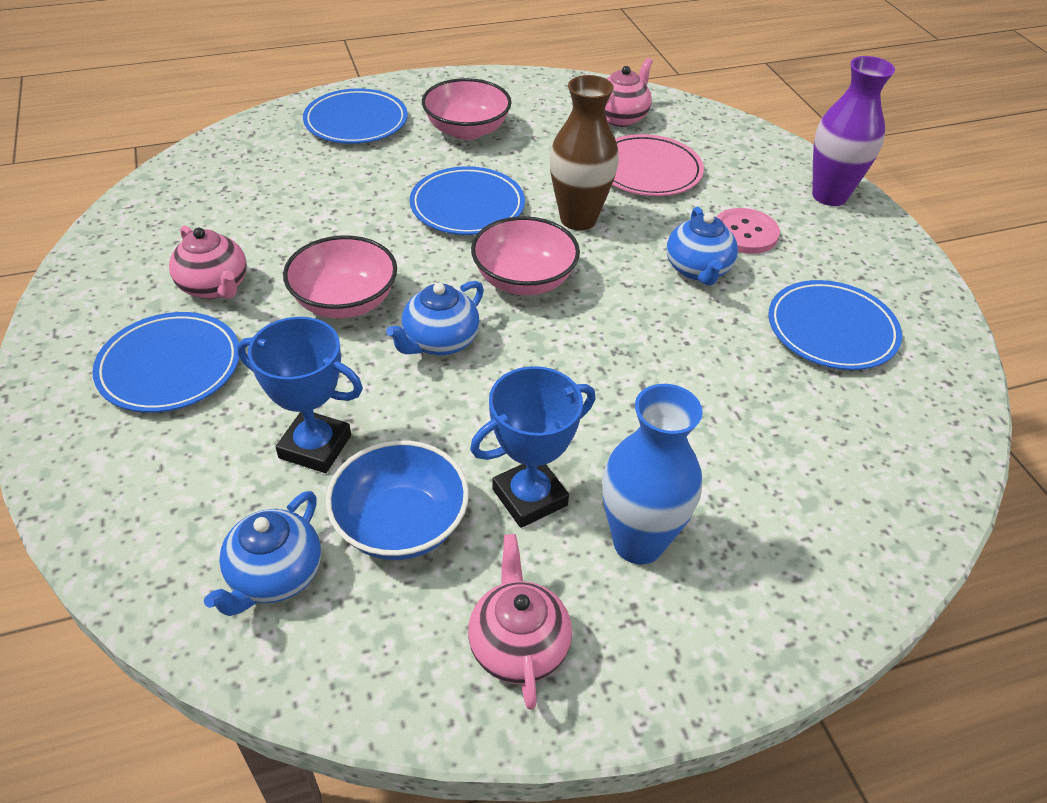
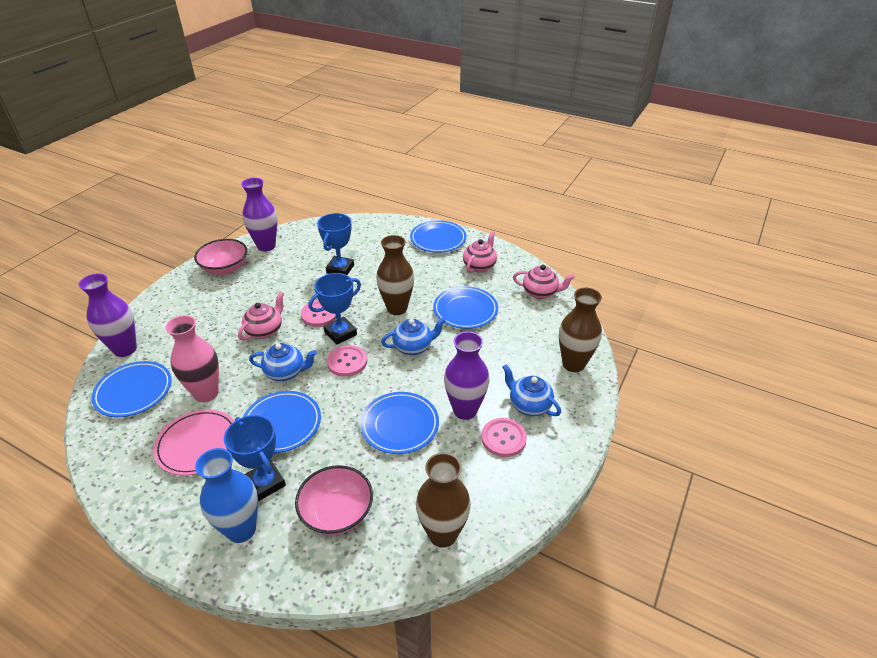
blue bowl: 1 -> 0
blue plate: 4 -> 5
blue trophy: 2 -> 3
brown vase: 1 -> 3
pink bowl: 3 -> 2
pink button: 1 -> 3
pink vase: 0 -> 1
purple vase: 1 -> 3

